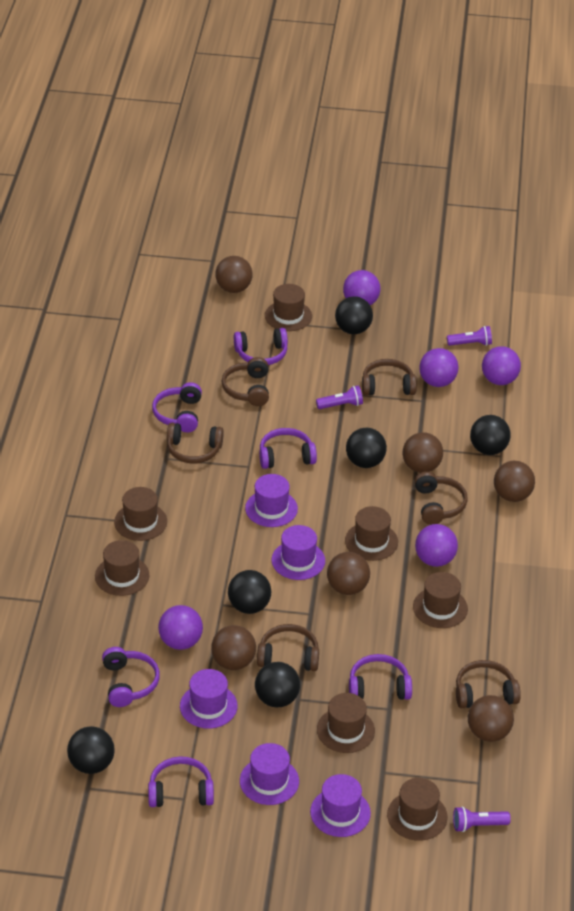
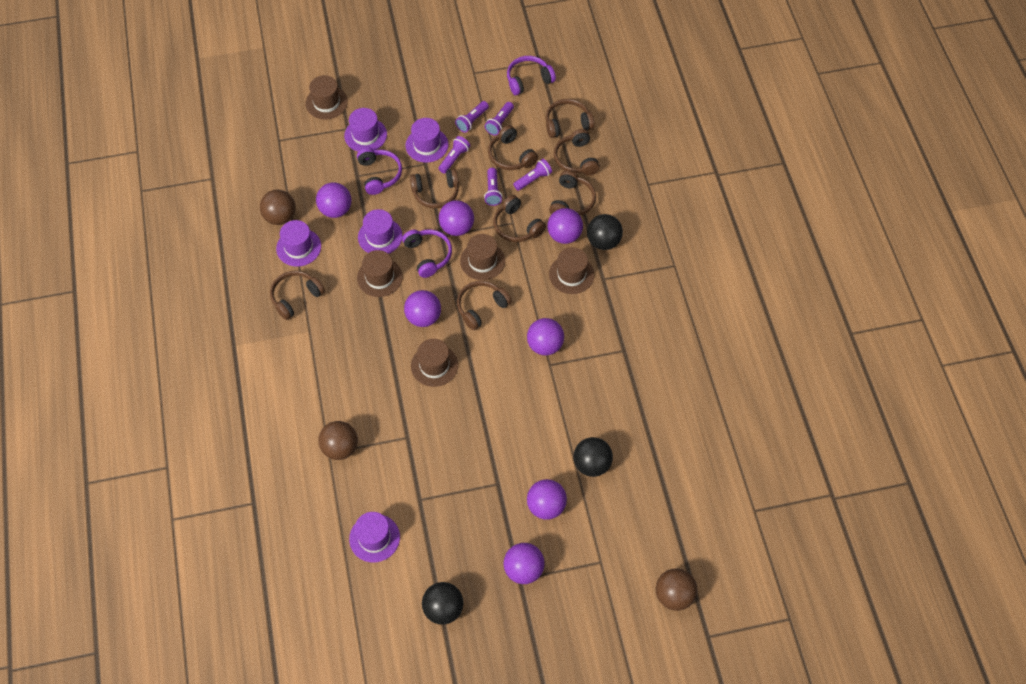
black ball: 6 -> 3
brown ball: 6 -> 3
brown hat: 7 -> 5
brown headphones: 6 -> 8
purple ball: 5 -> 7
purple flashlight: 3 -> 5
purple headphones: 6 -> 3

